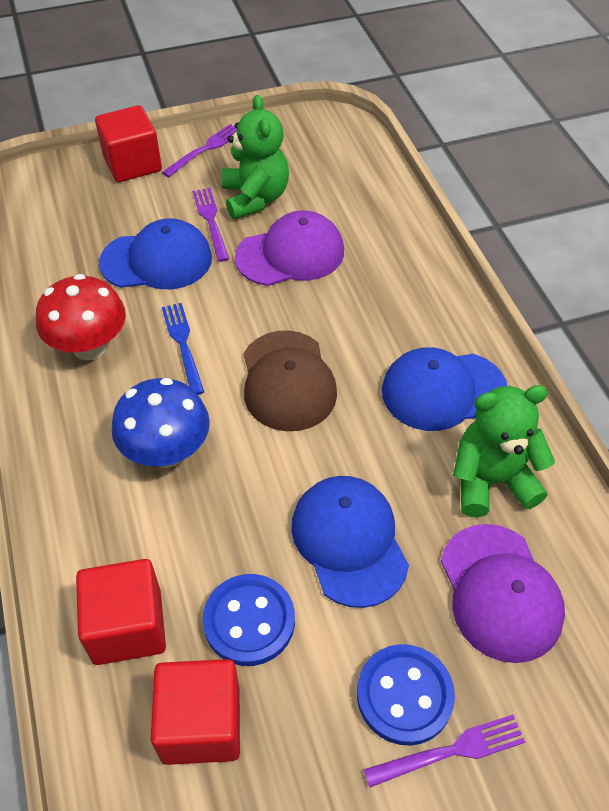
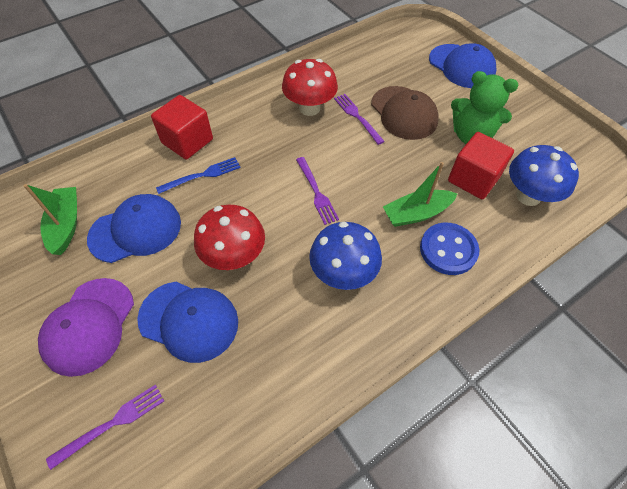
blue button: 2 -> 1
blue mushroom: 1 -> 2
green boat: 0 -> 2
green teddy bear: 2 -> 1
purple cap: 2 -> 1
red cube: 3 -> 2
red mushroom: 1 -> 2

